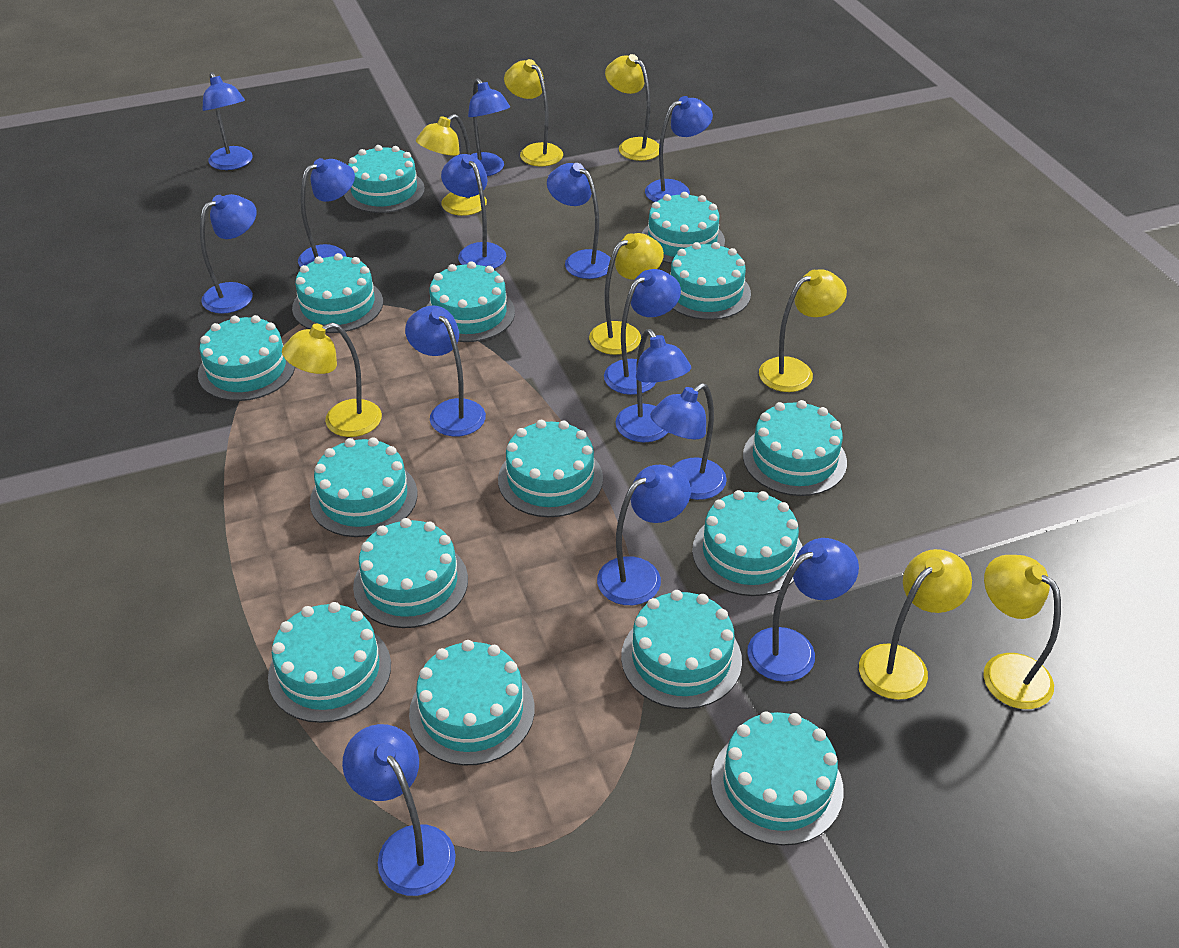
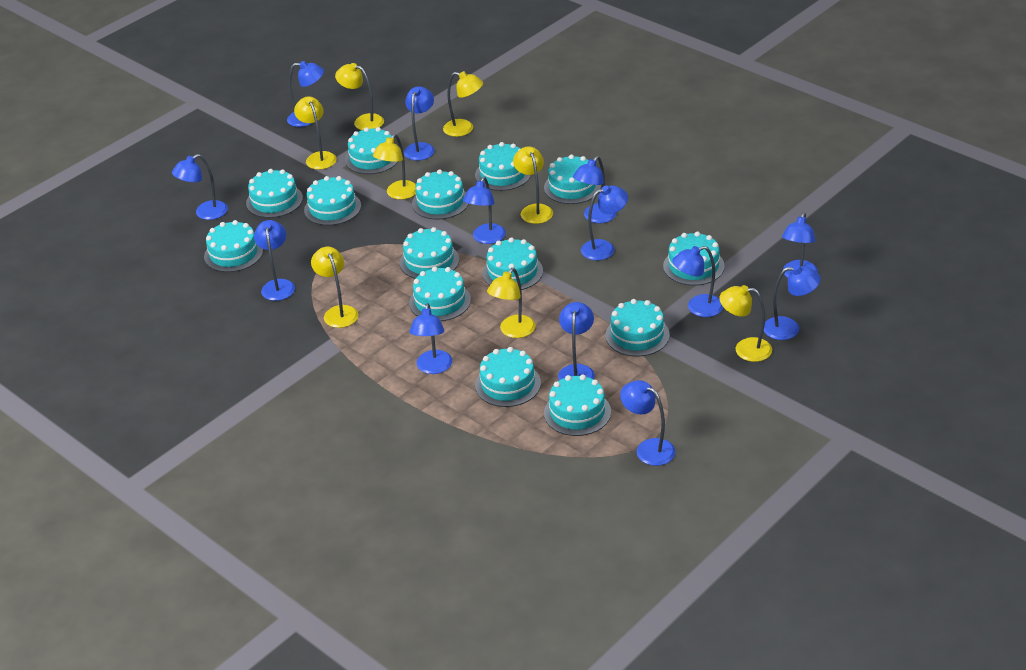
blue lamp: 14 -> 13
turquoise cake: 15 -> 14

